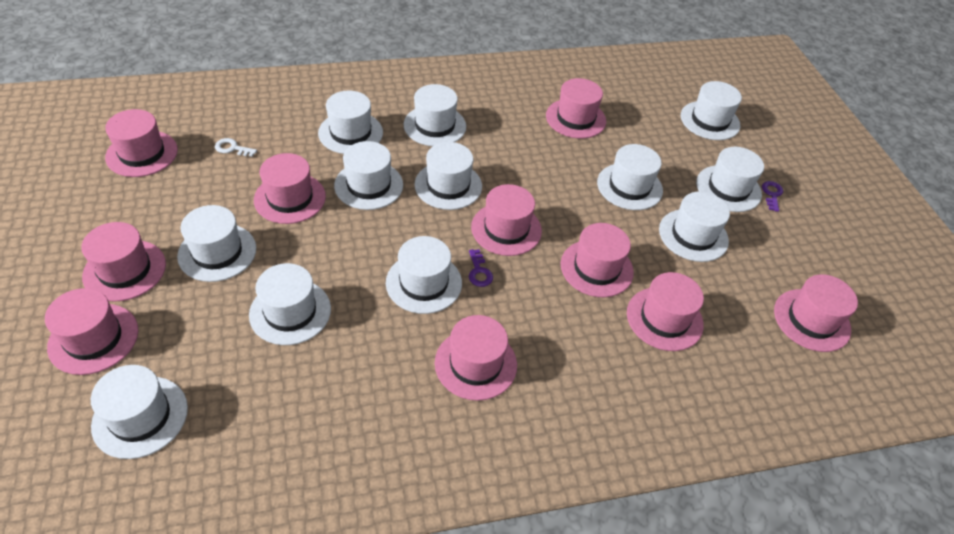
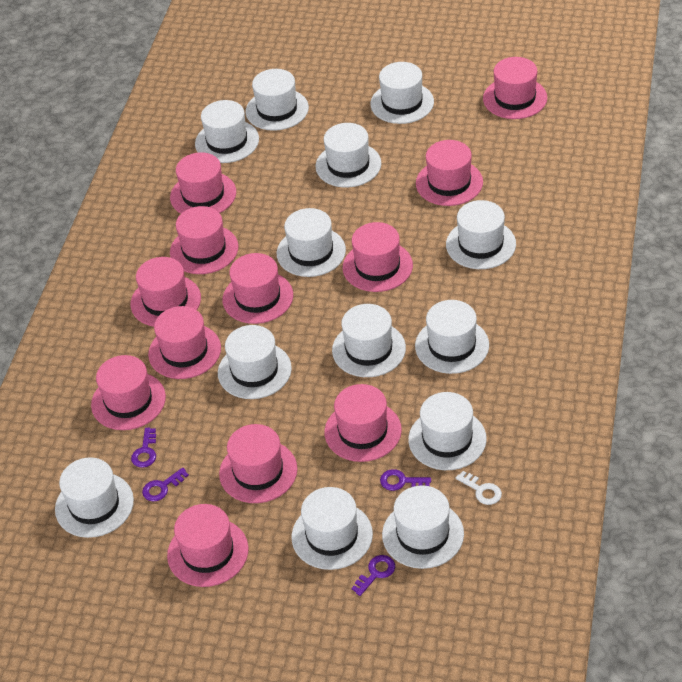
pink hat: 10 -> 12
purple key: 2 -> 4
white hat: 12 -> 13

